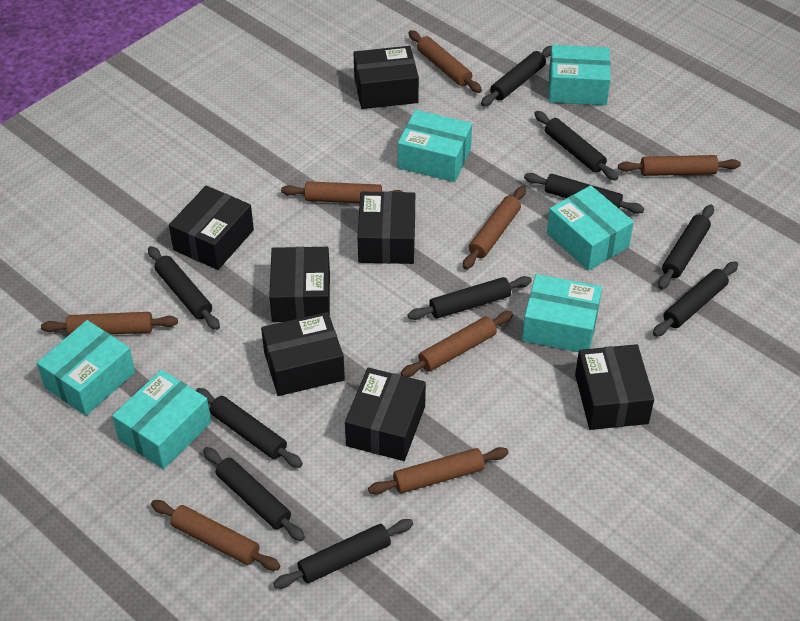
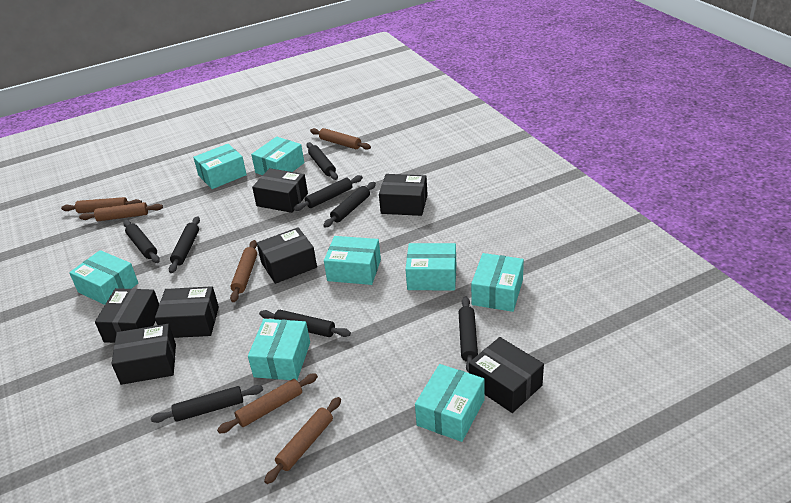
black rolling pin: 10 -> 8
brown rolling pin: 8 -> 6
turquoise box: 6 -> 8

